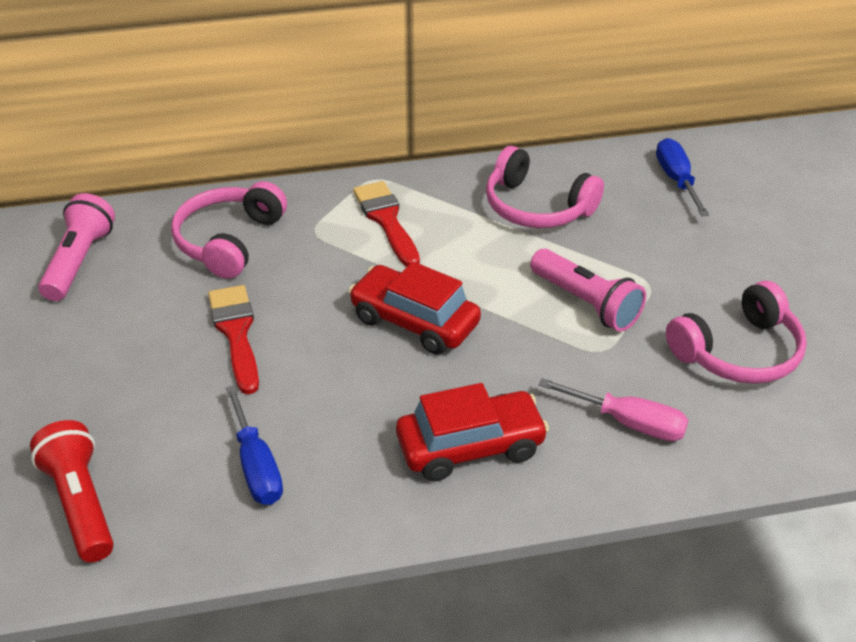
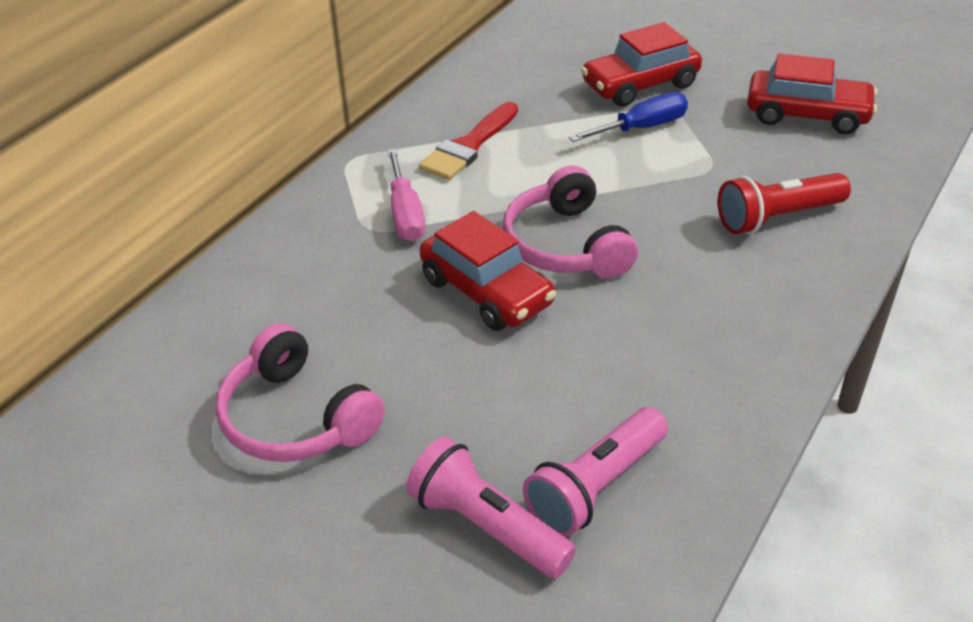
blue screwdriver: 2 -> 1
pink headphones: 3 -> 2
red brush: 2 -> 1
red car: 2 -> 3

